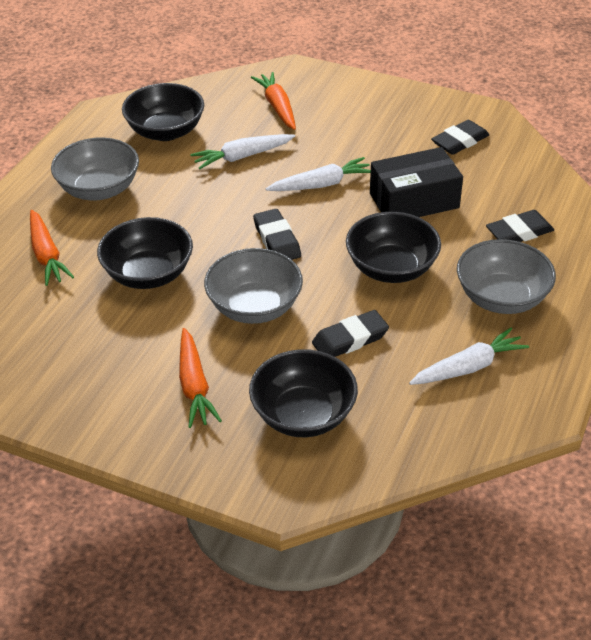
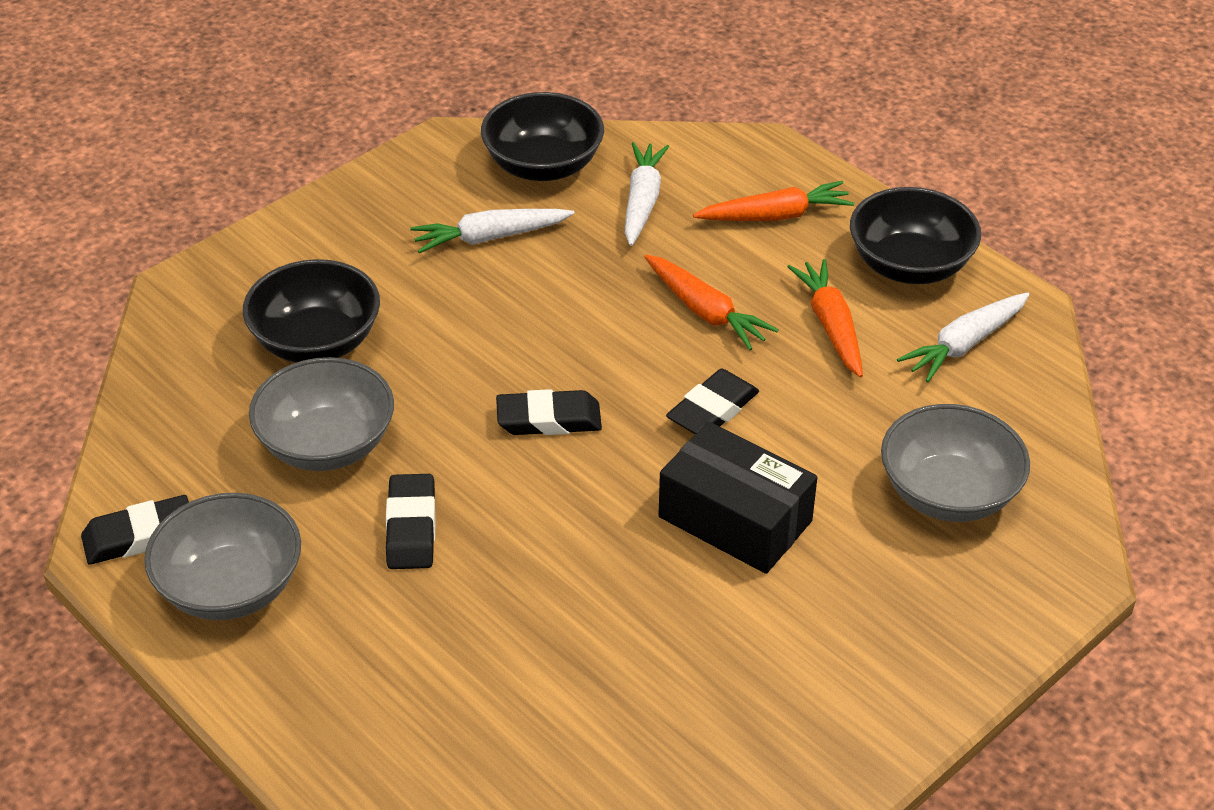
black bowl: 4 -> 3

